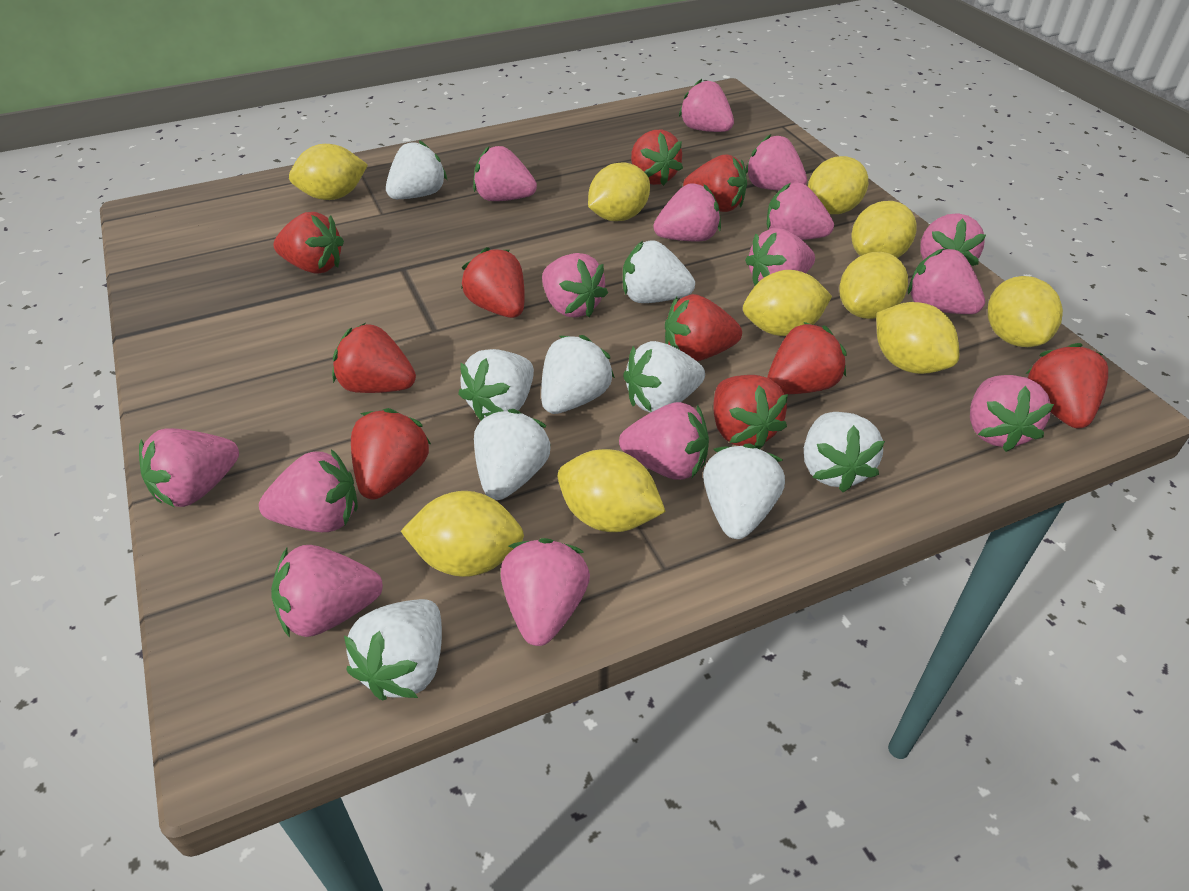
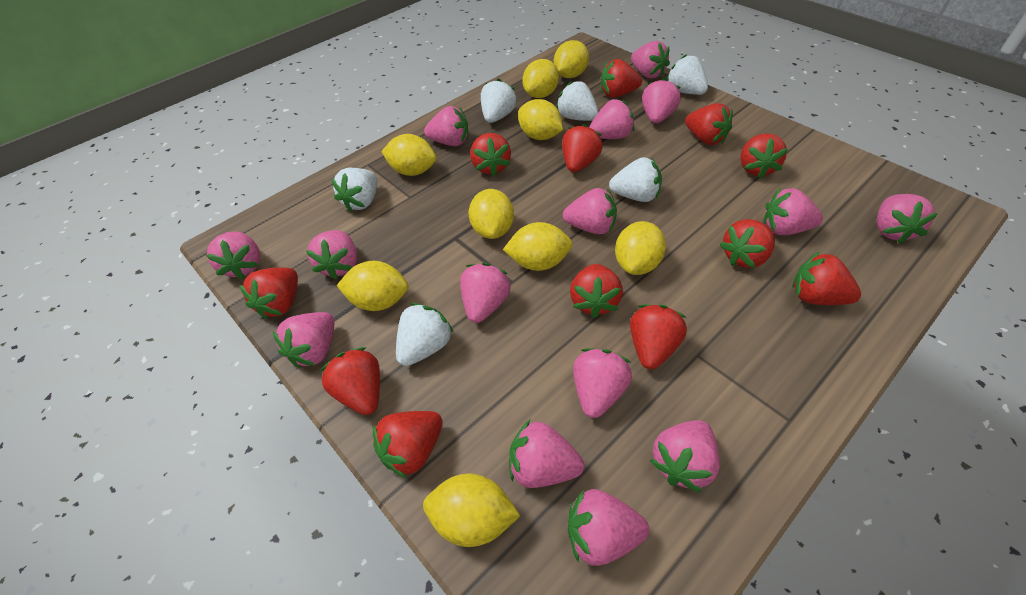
red strawberry: 10 -> 12
white strawberry: 9 -> 6
yellow lemon: 10 -> 9

